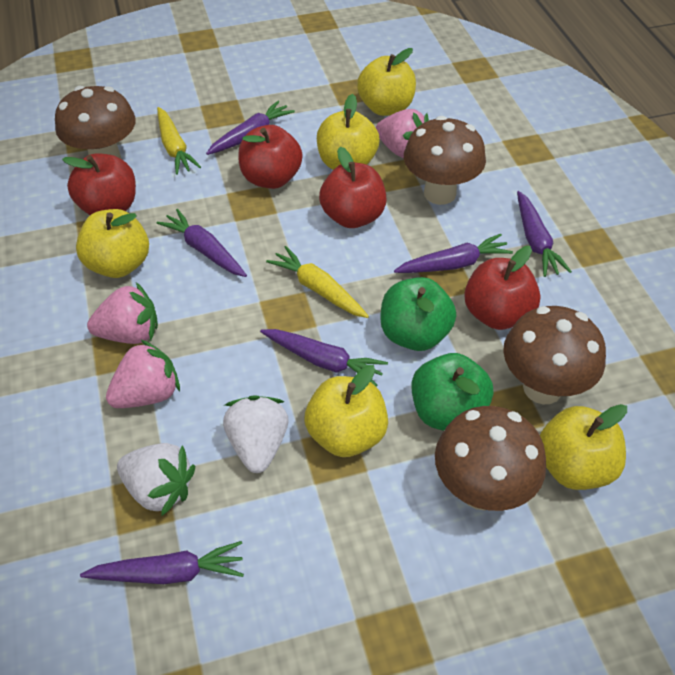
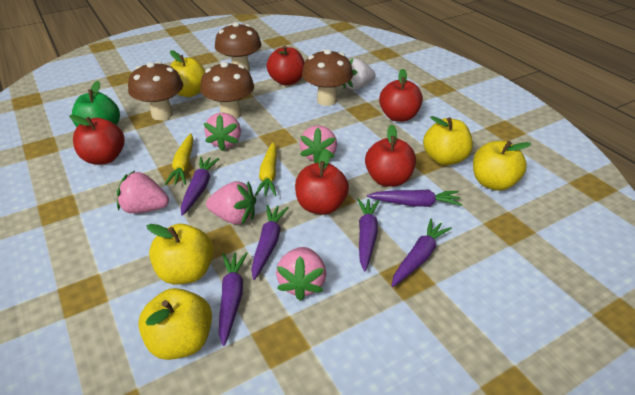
green apple: 2 -> 1
pink strawberry: 3 -> 5
red apple: 4 -> 5
white strawberry: 2 -> 1

